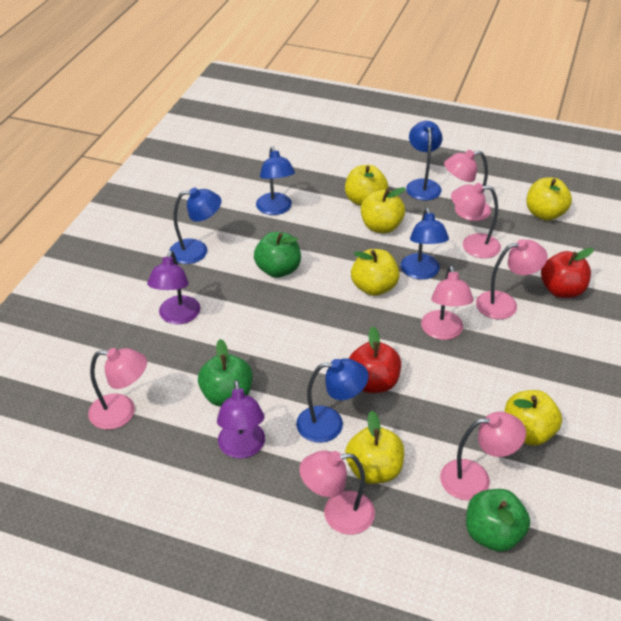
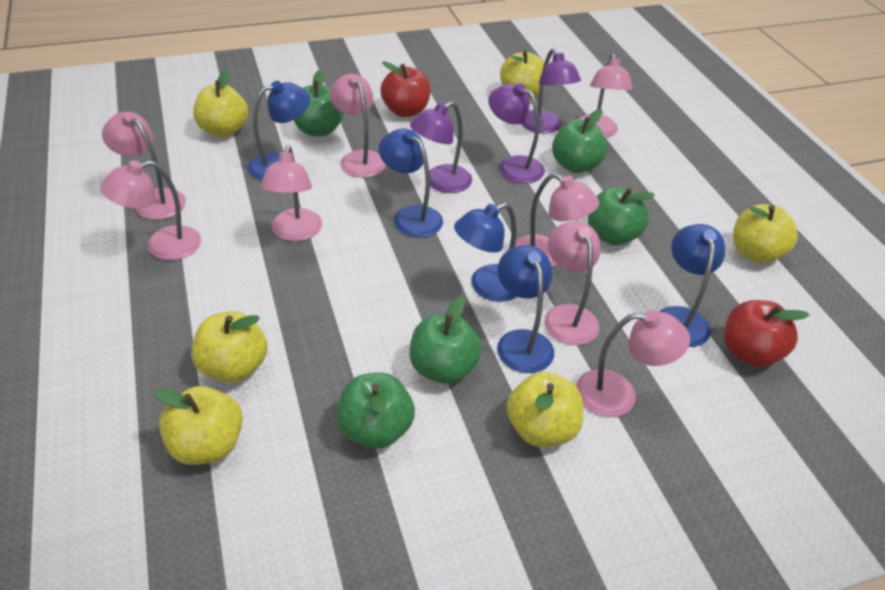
green apple: 3 -> 5
pink lamp: 7 -> 8
purple lamp: 2 -> 3

